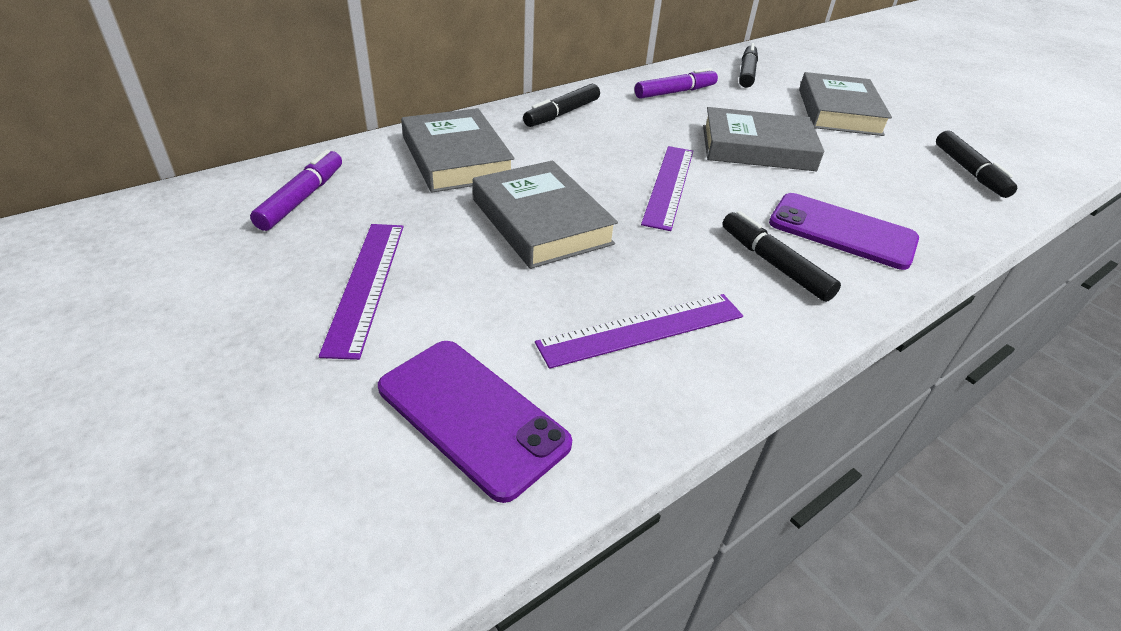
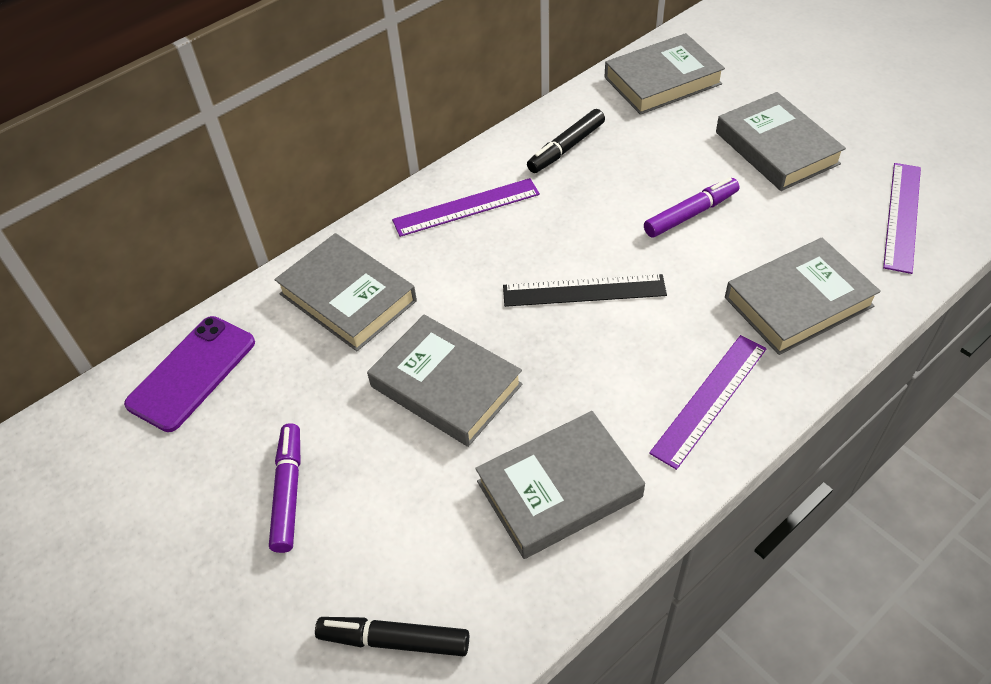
black marker: 4 -> 2
black ruler: 0 -> 1
grey book: 4 -> 6
purple phone: 2 -> 1

